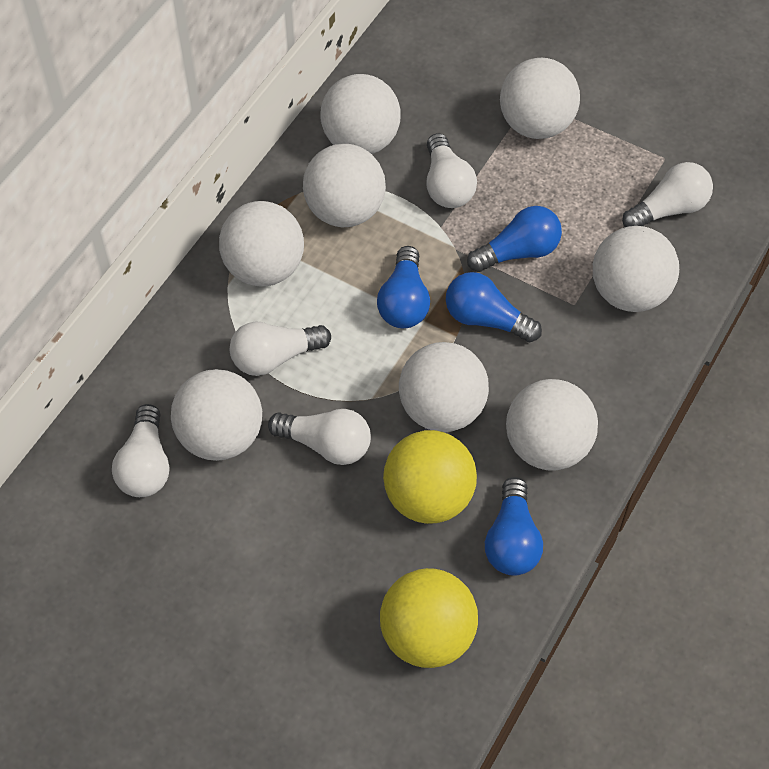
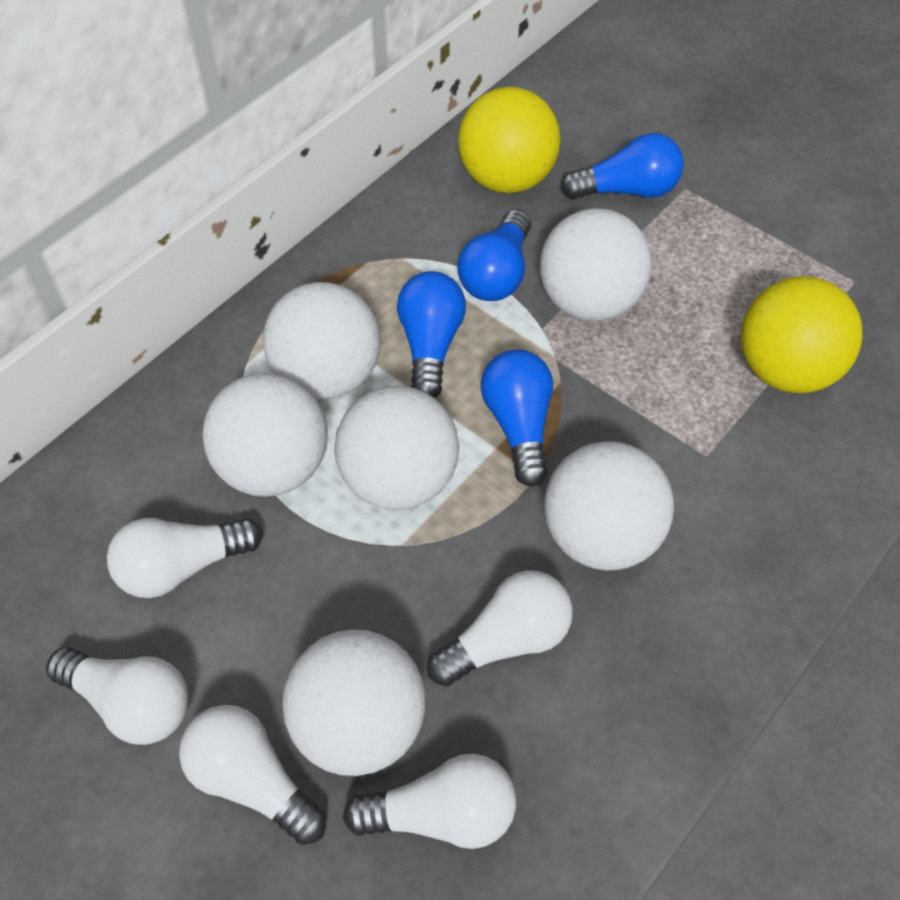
white ball: 8 -> 6

